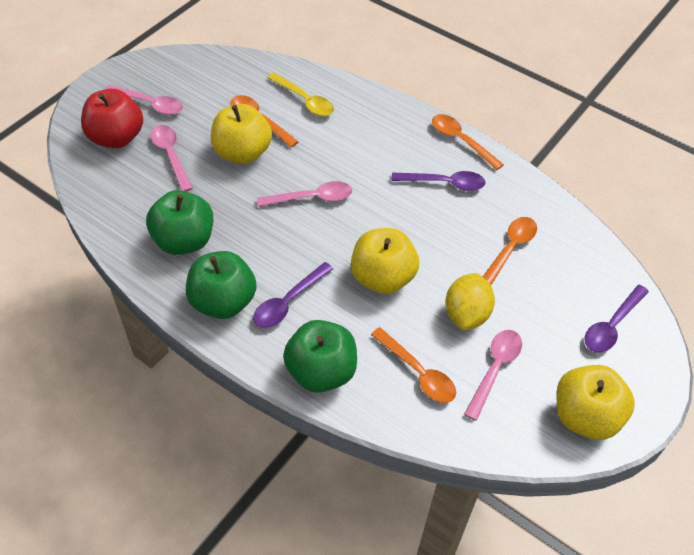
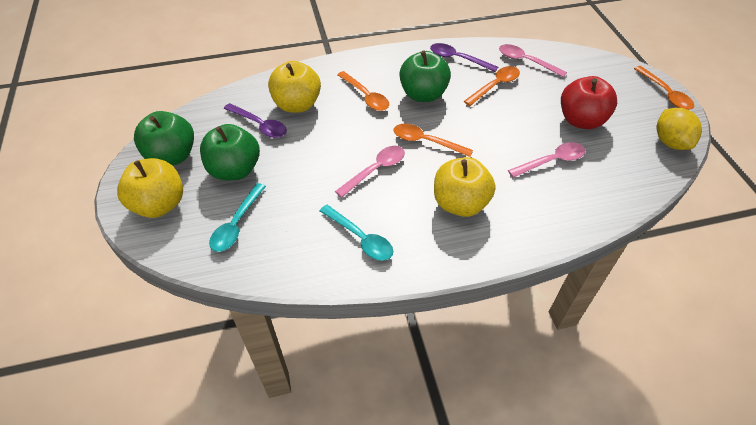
pink spoon: 4 -> 3
purple spoon: 3 -> 2
turquoise spoon: 0 -> 2
yellow spoon: 1 -> 0

